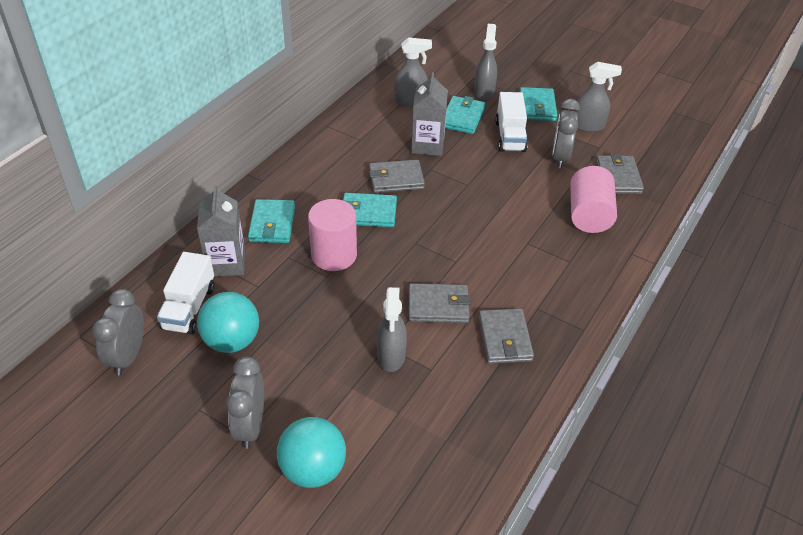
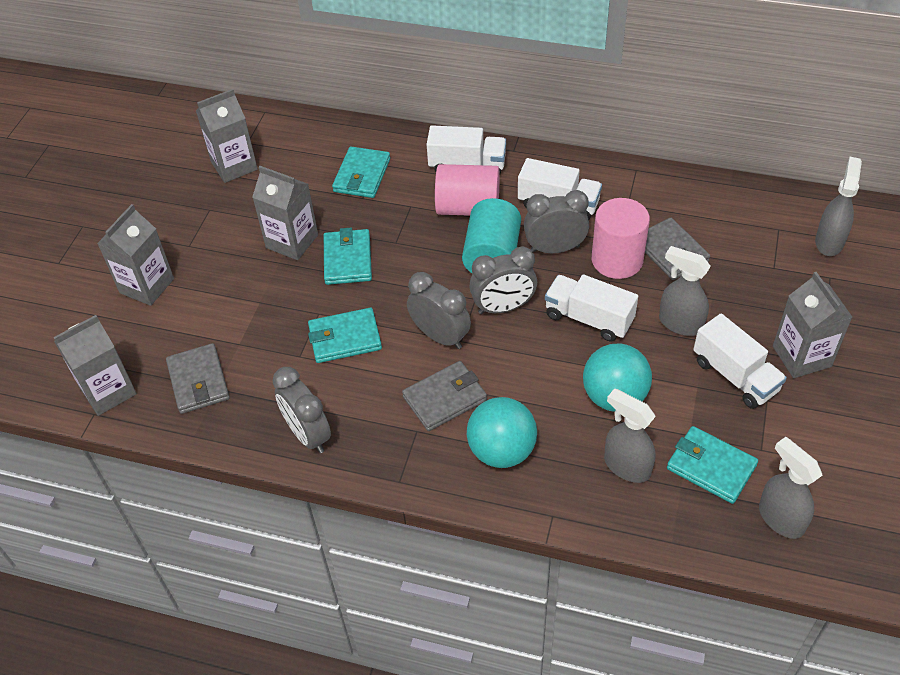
grey carton: 2 -> 5
grey clock: 3 -> 4
grey wallet: 4 -> 3
turquoise cylinder: 0 -> 1
white truck: 2 -> 4

